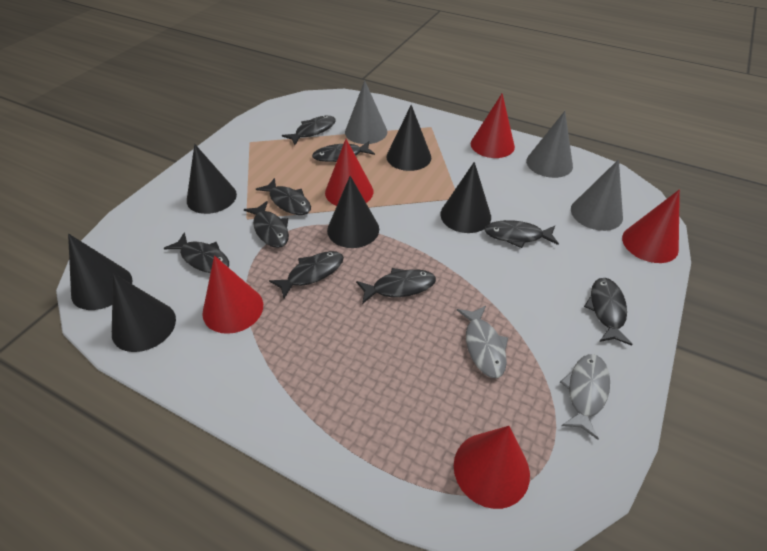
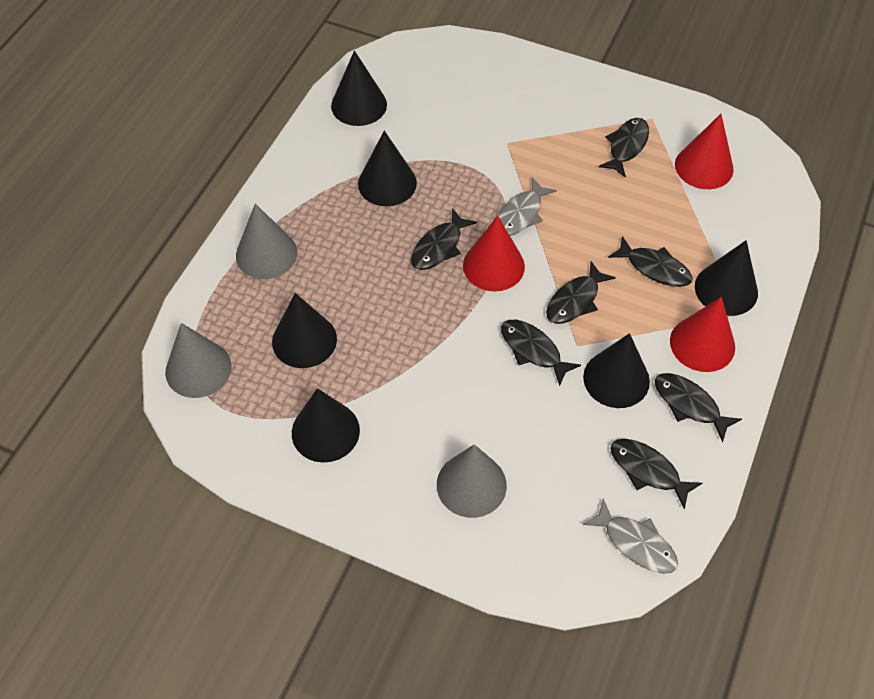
black fish: 9 -> 7
red cone: 5 -> 3

